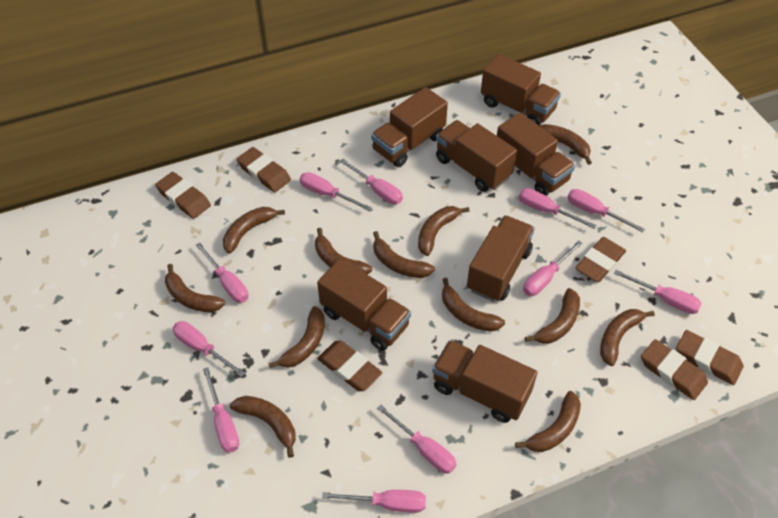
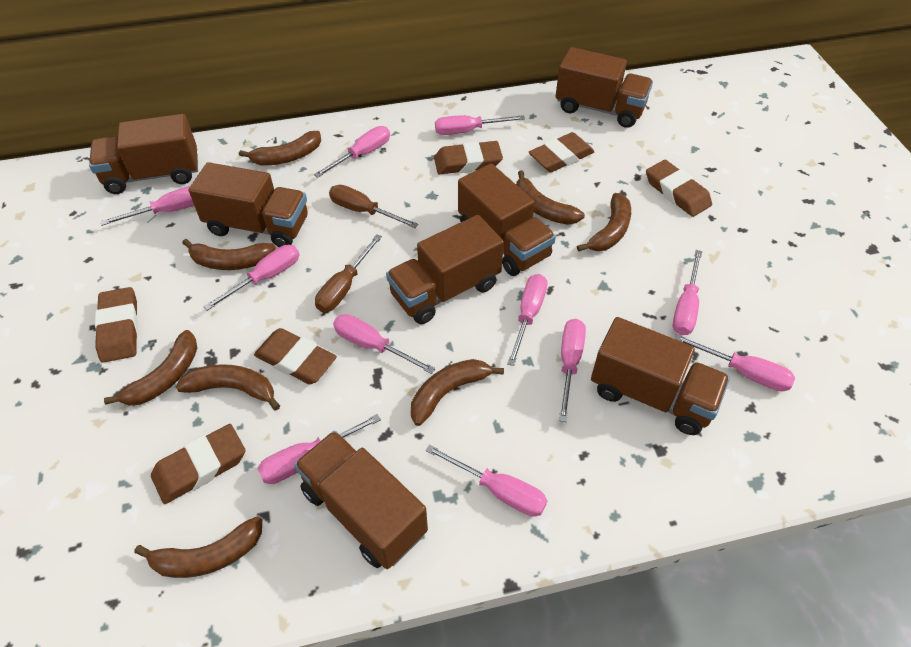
brown banana: 12 -> 8
brown screwdriver: 0 -> 2

